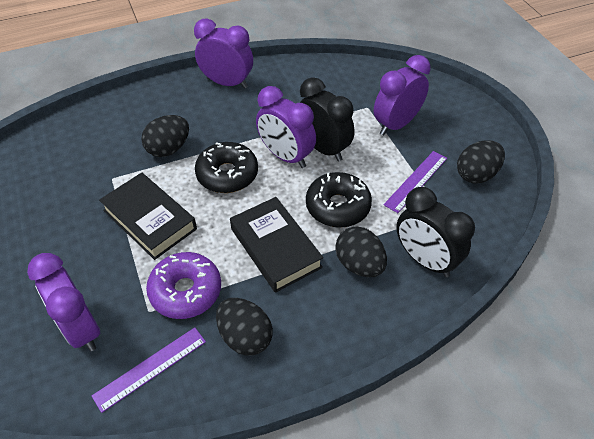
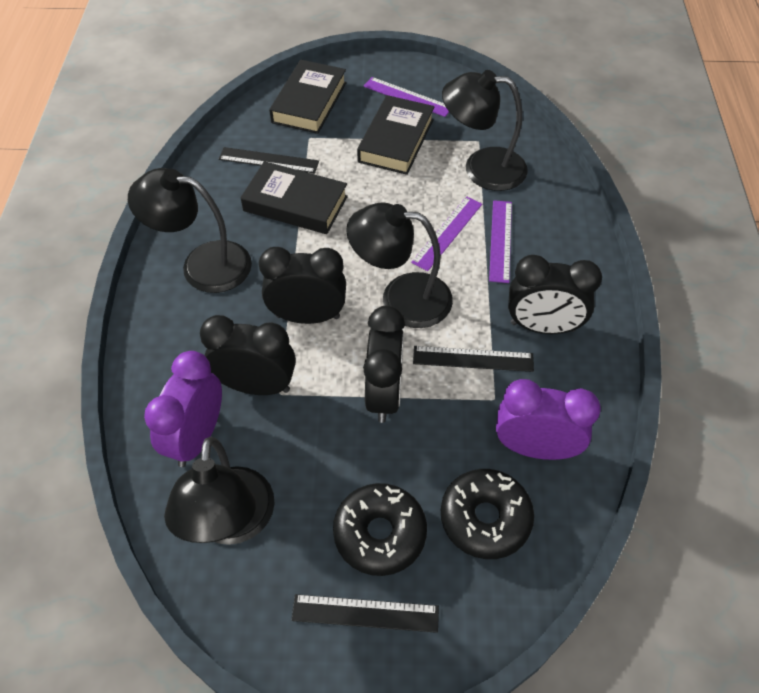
black book: 2 -> 3
black clock: 2 -> 4
black egg: 4 -> 0
black lamp: 0 -> 4
black ruler: 0 -> 3
purple clock: 4 -> 2
purple donut: 1 -> 0
purple ruler: 2 -> 3

